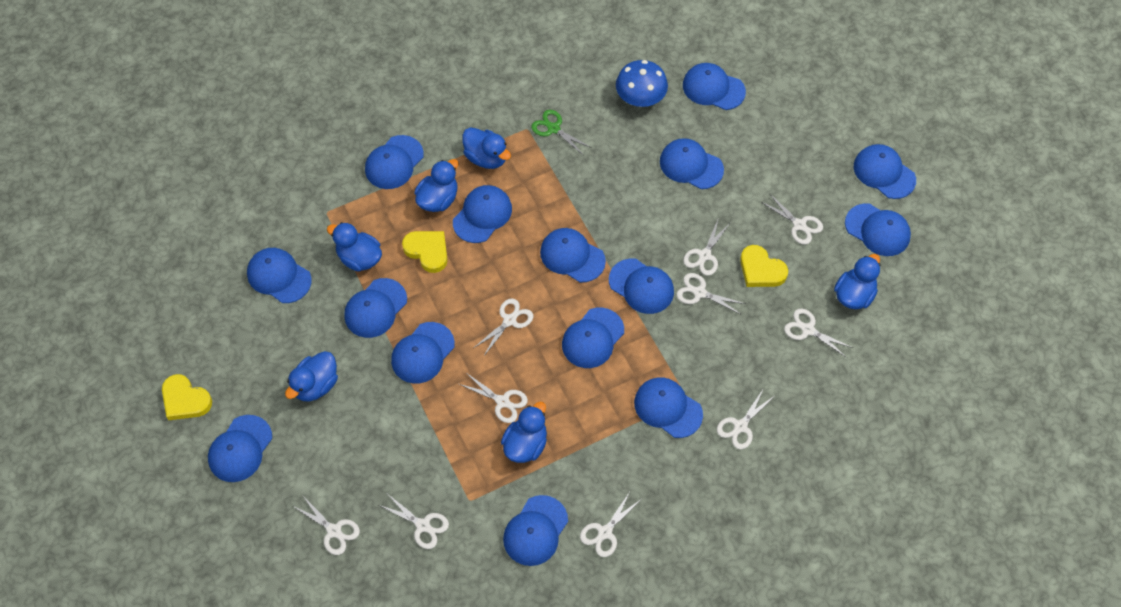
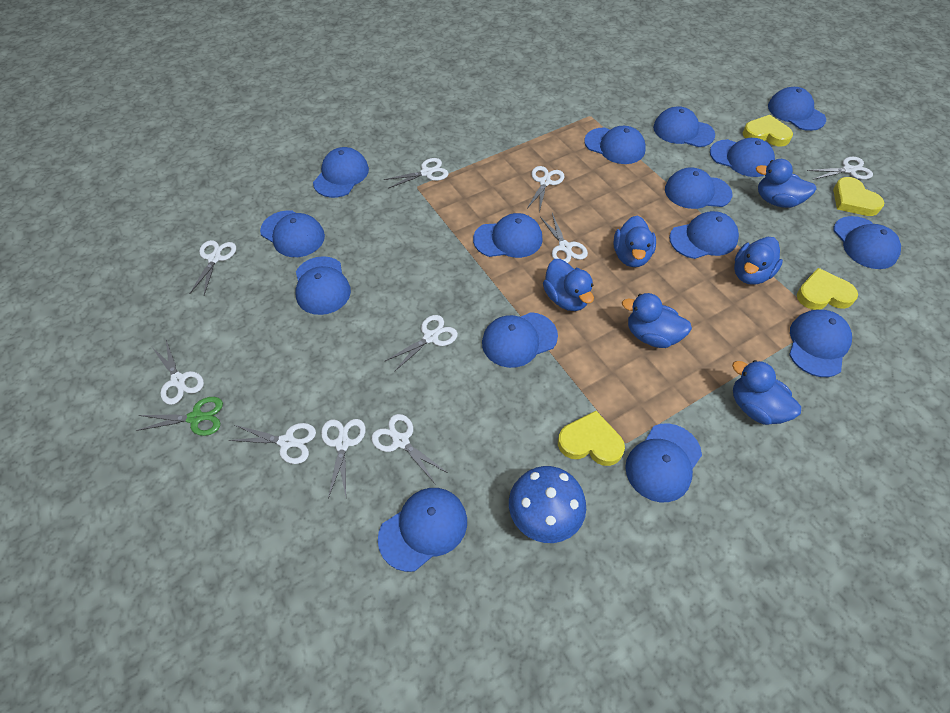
yellow heart: 3 -> 4

